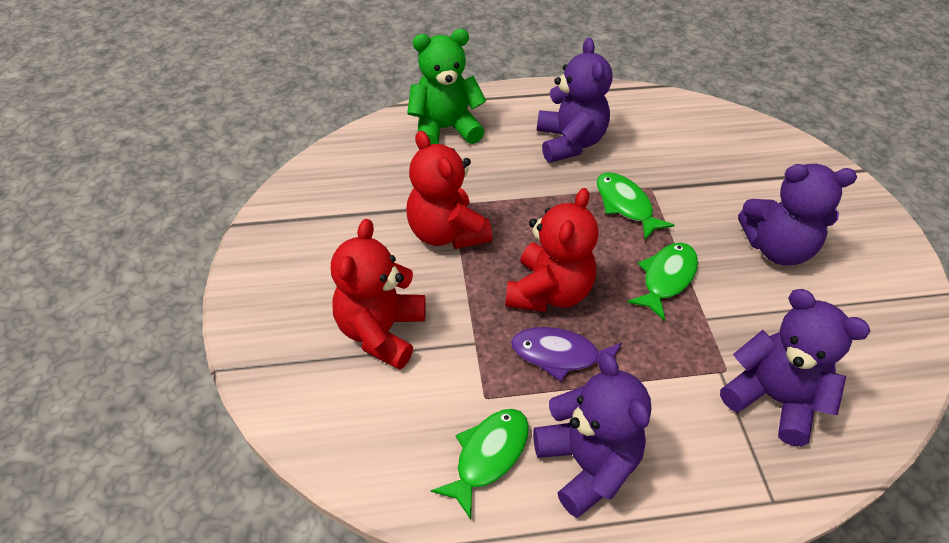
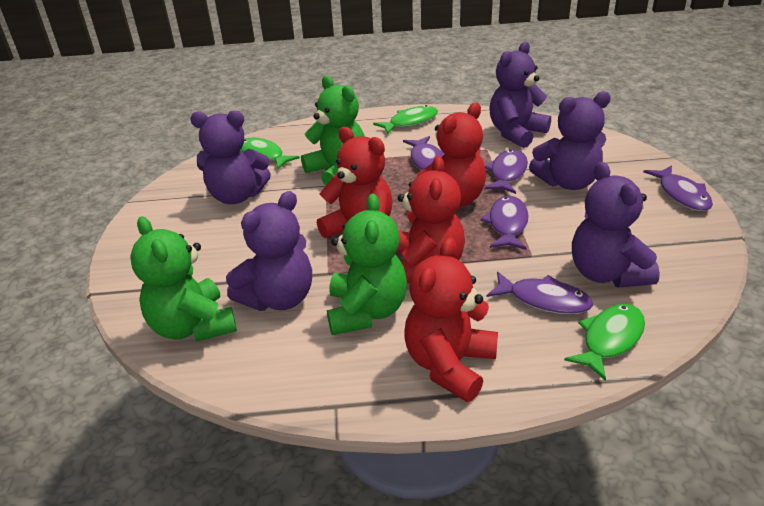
green teddy bear: 1 -> 3
purple fish: 1 -> 5
purple teddy bear: 4 -> 5
red teddy bear: 3 -> 4

